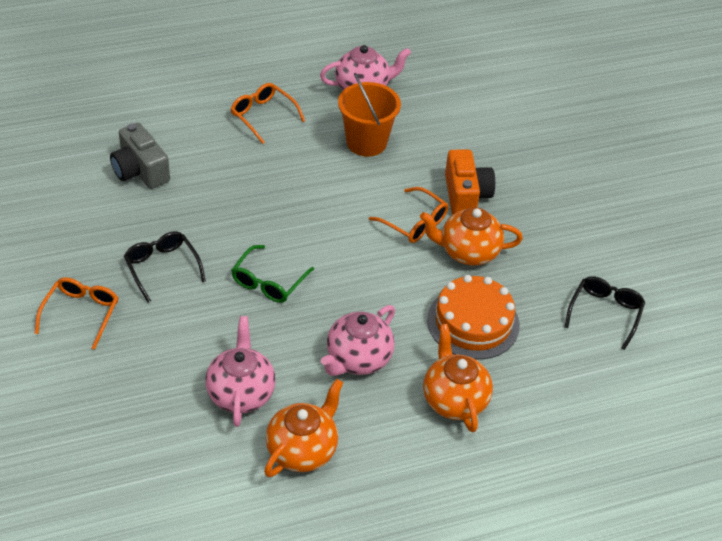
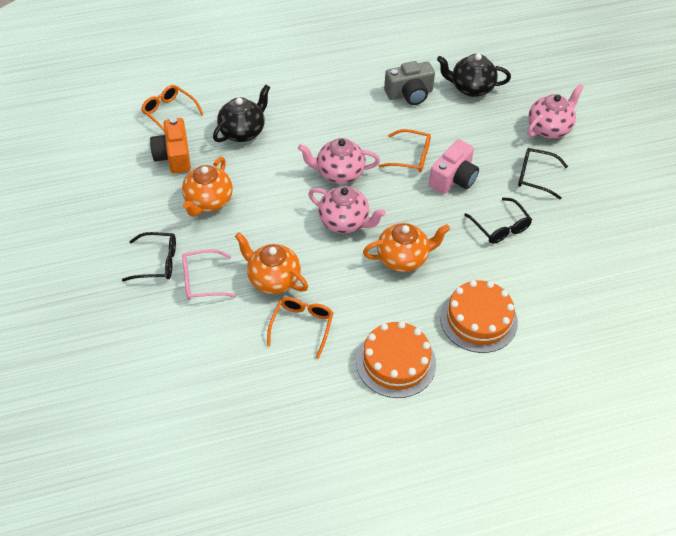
black glasses: 2 -> 3
black teapot: 0 -> 2
green glasses: 1 -> 0
orange bucket: 1 -> 0
orange cake: 1 -> 2
pink camera: 0 -> 1
pink glasses: 0 -> 1

